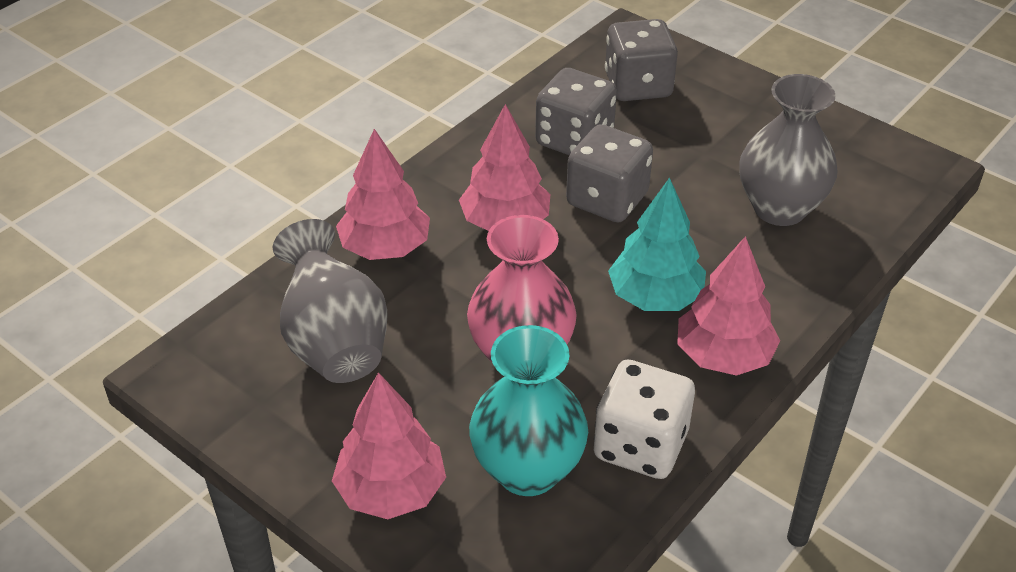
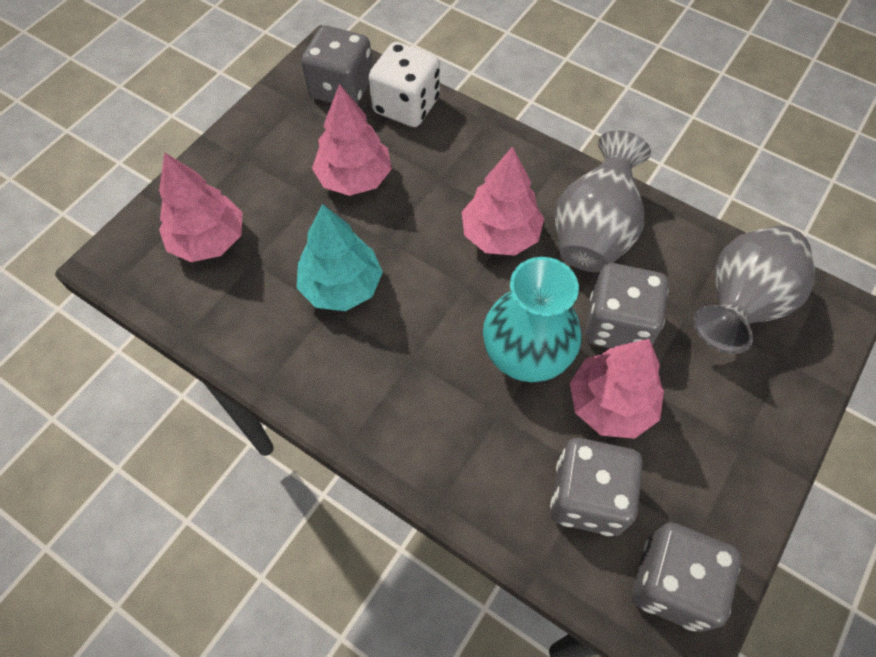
grey dice: 3 -> 4
pink vase: 1 -> 0

